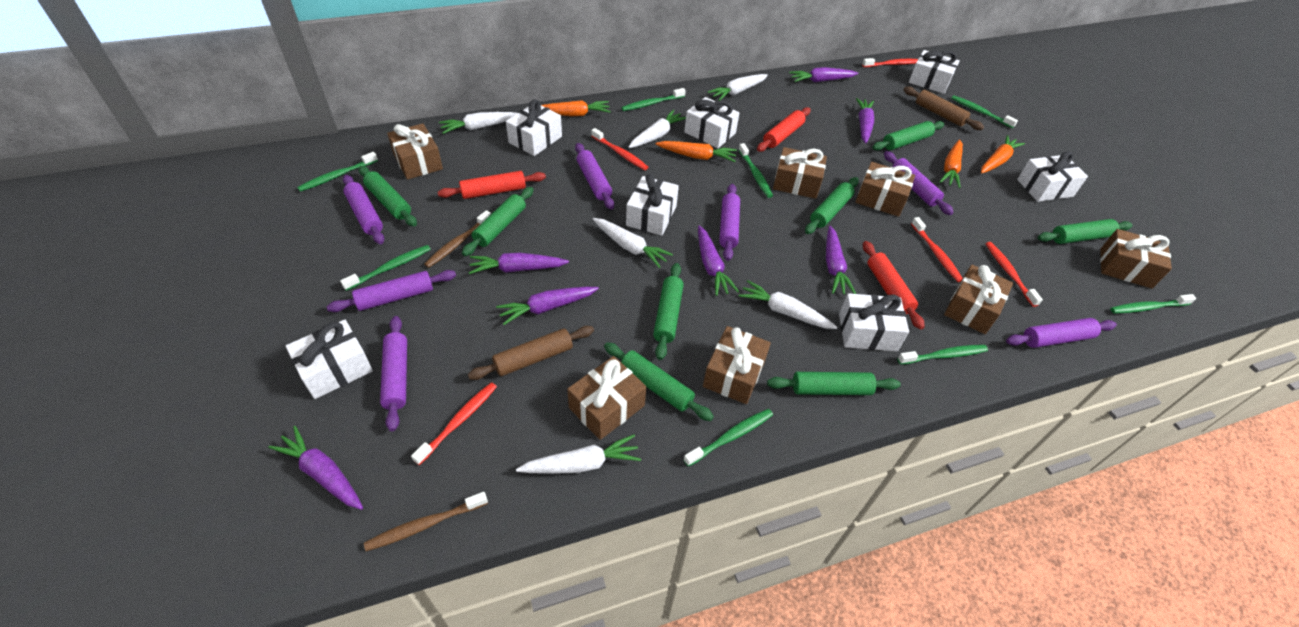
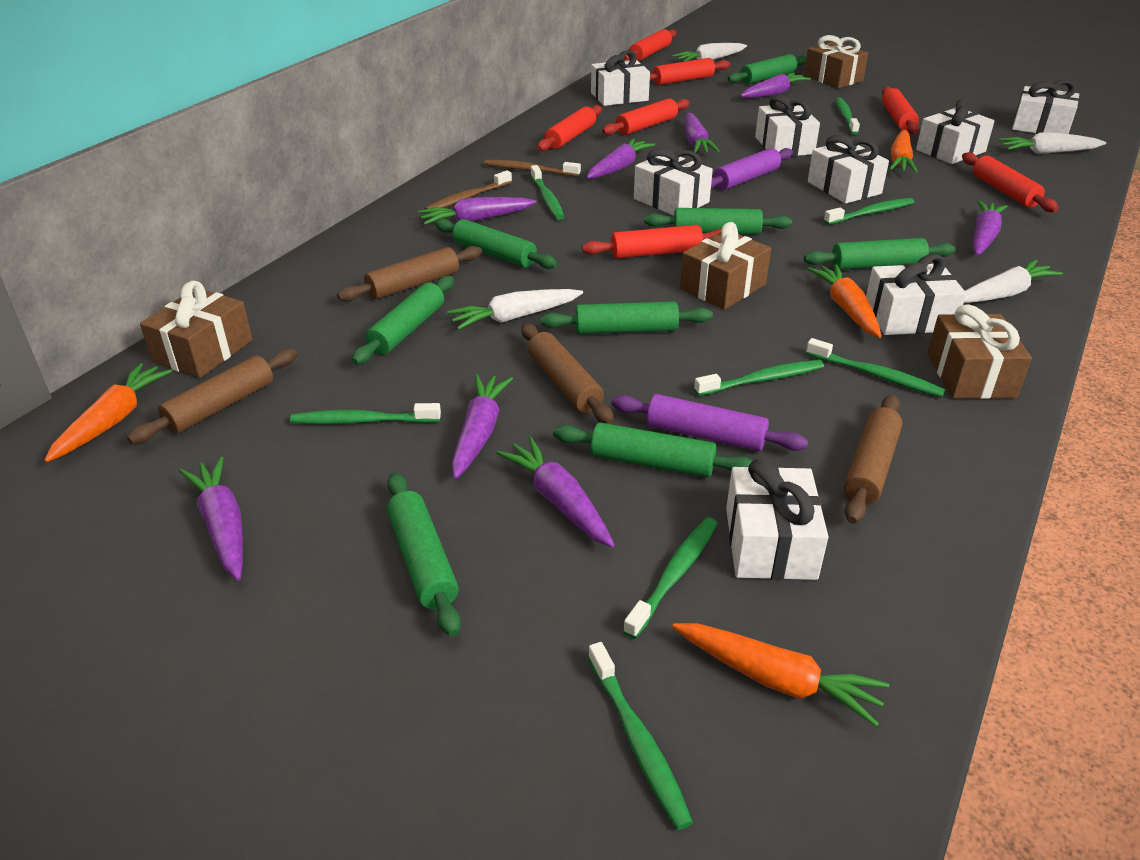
brown gift: 7 -> 4
brown rolling pin: 2 -> 4
purple carrot: 7 -> 8
purple rolling pin: 7 -> 2
red rolling pin: 3 -> 7
red toothbrush: 5 -> 0
white carrot: 6 -> 4
white gift: 7 -> 8

